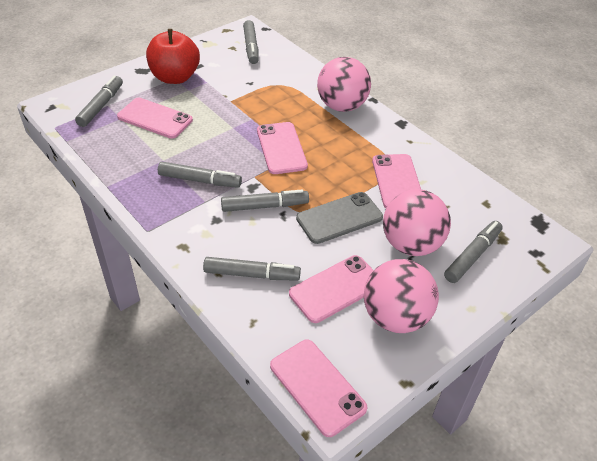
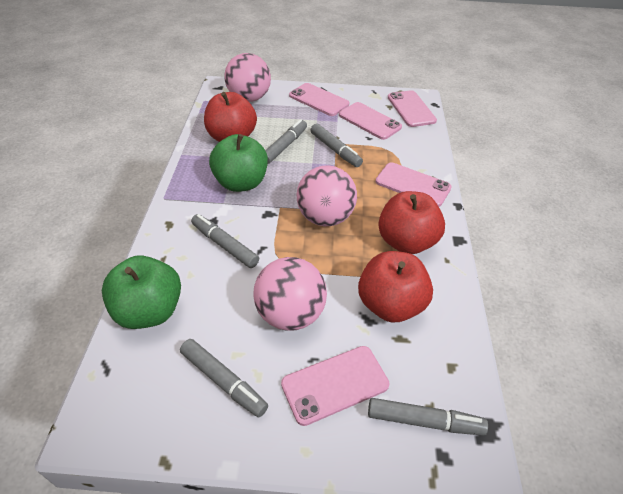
green apple: 0 -> 2
grey marker: 6 -> 5
grey phone: 1 -> 0
red apple: 1 -> 3

